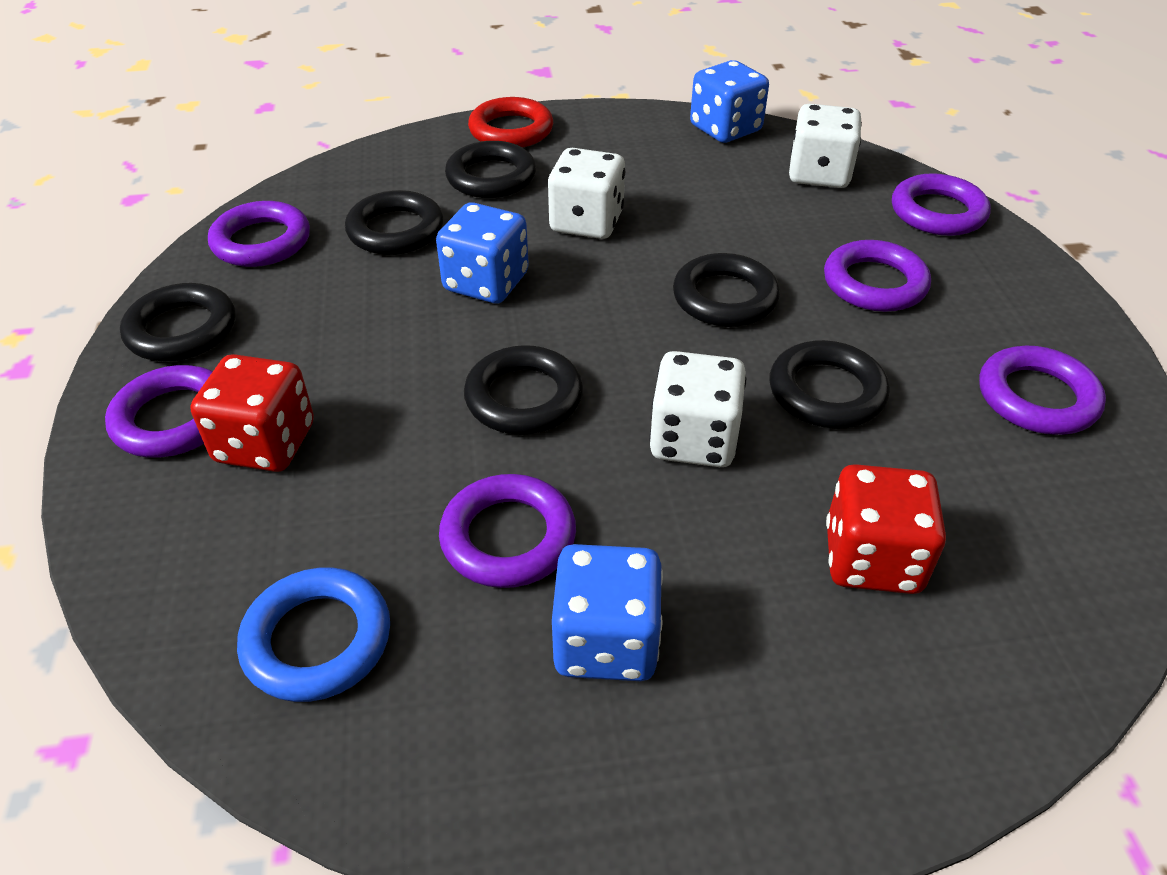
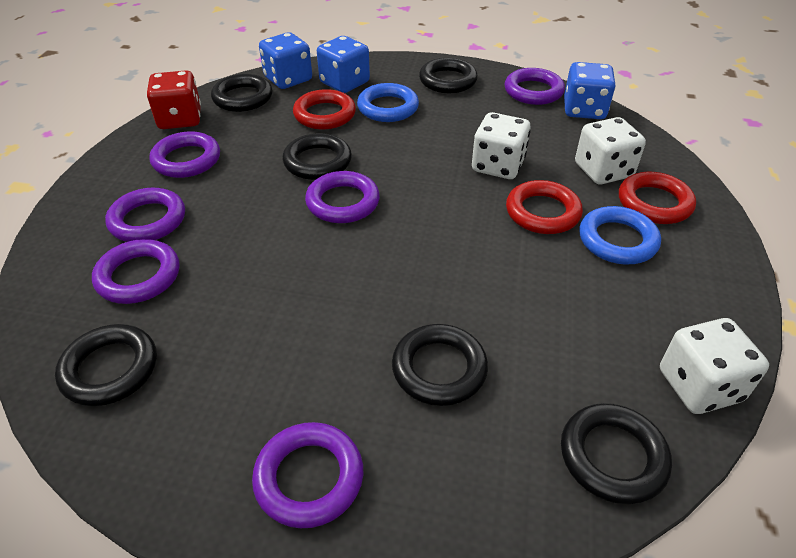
blue ring: 1 -> 2
red dice: 2 -> 1
red ring: 1 -> 3

